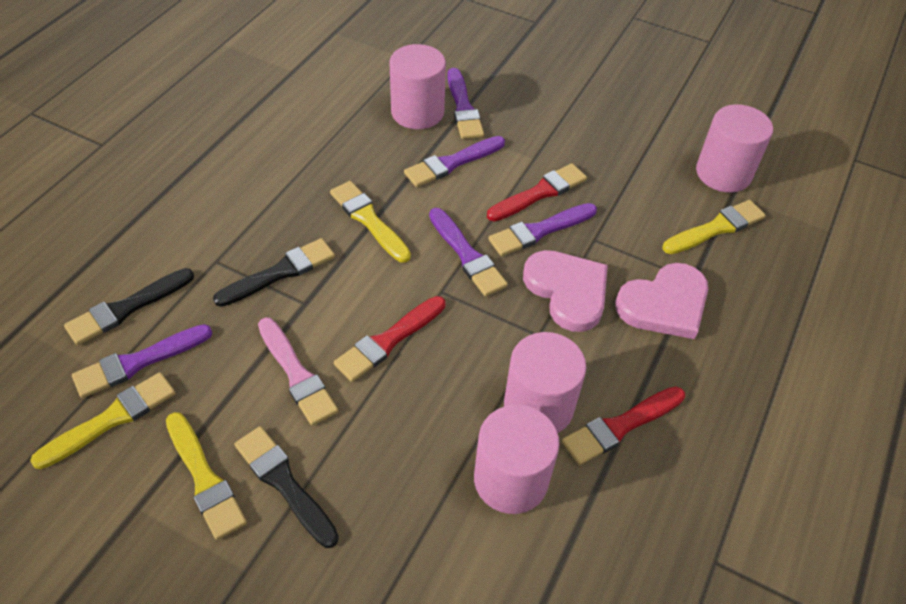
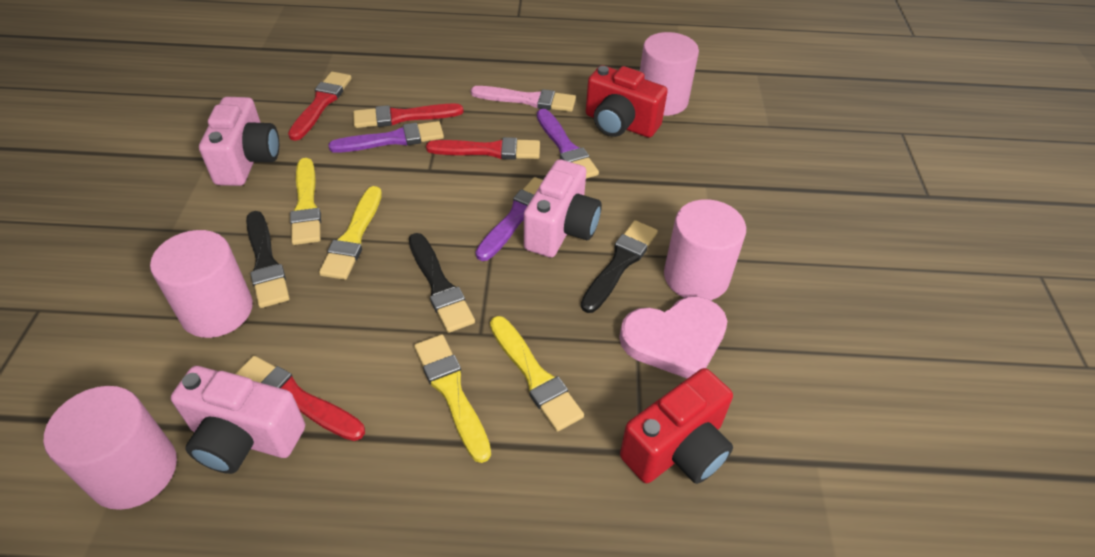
pink camera: 0 -> 3
pink heart: 2 -> 1
purple brush: 5 -> 3
red brush: 3 -> 4
red camera: 0 -> 2

